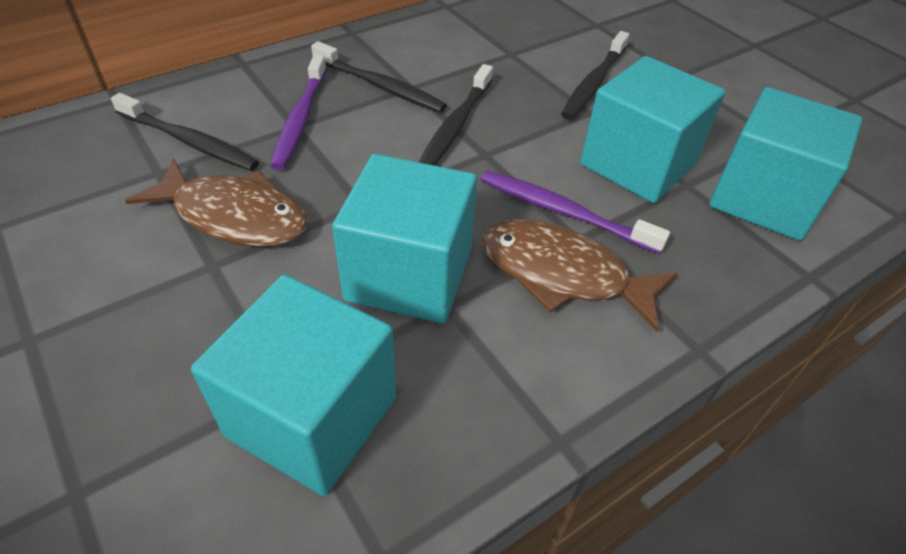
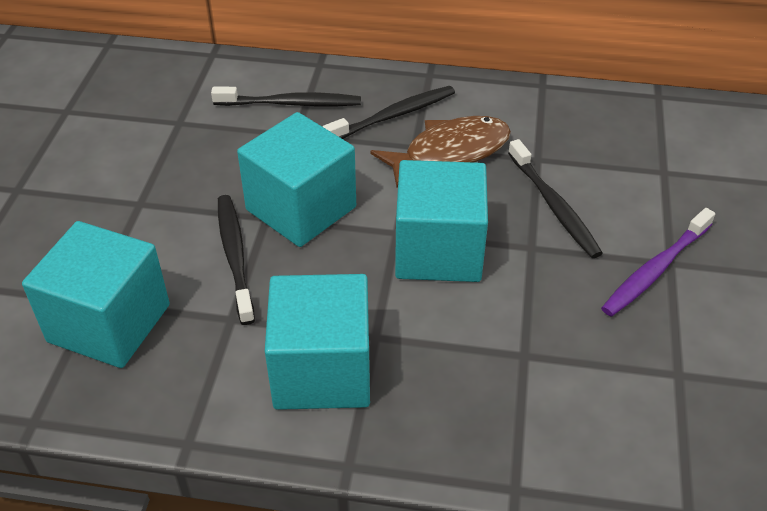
brown fish: 2 -> 1
purple toothbrush: 2 -> 1

